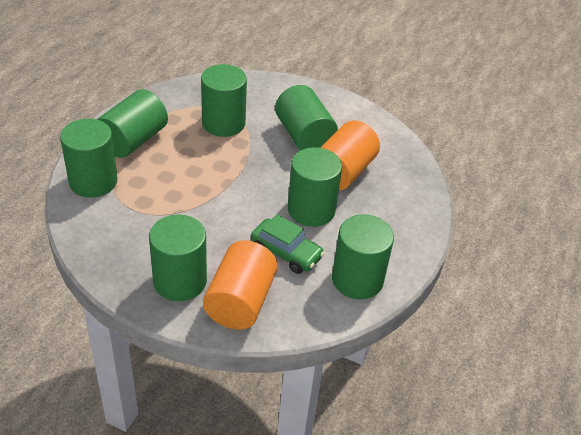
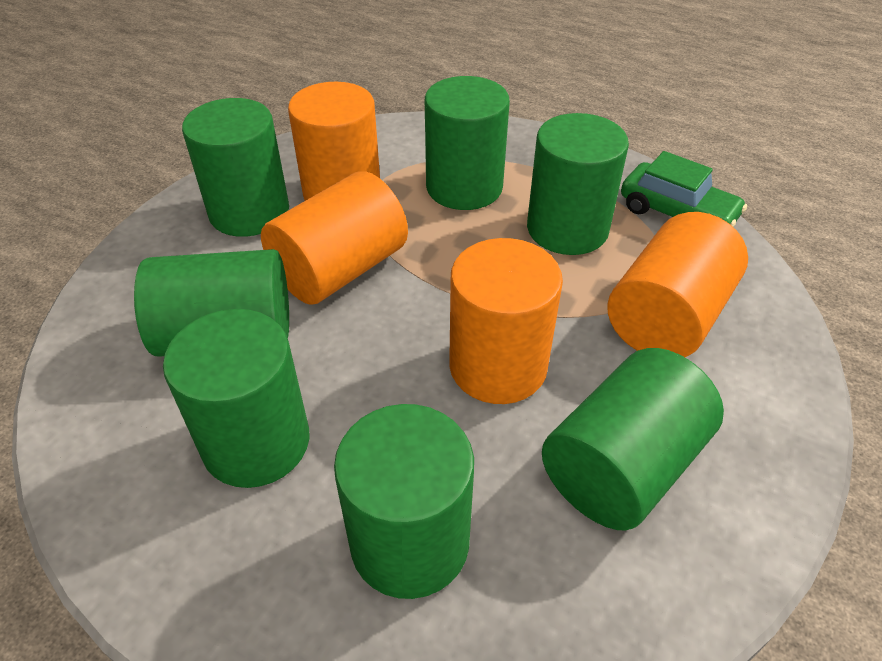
orange cylinder: 2 -> 4

